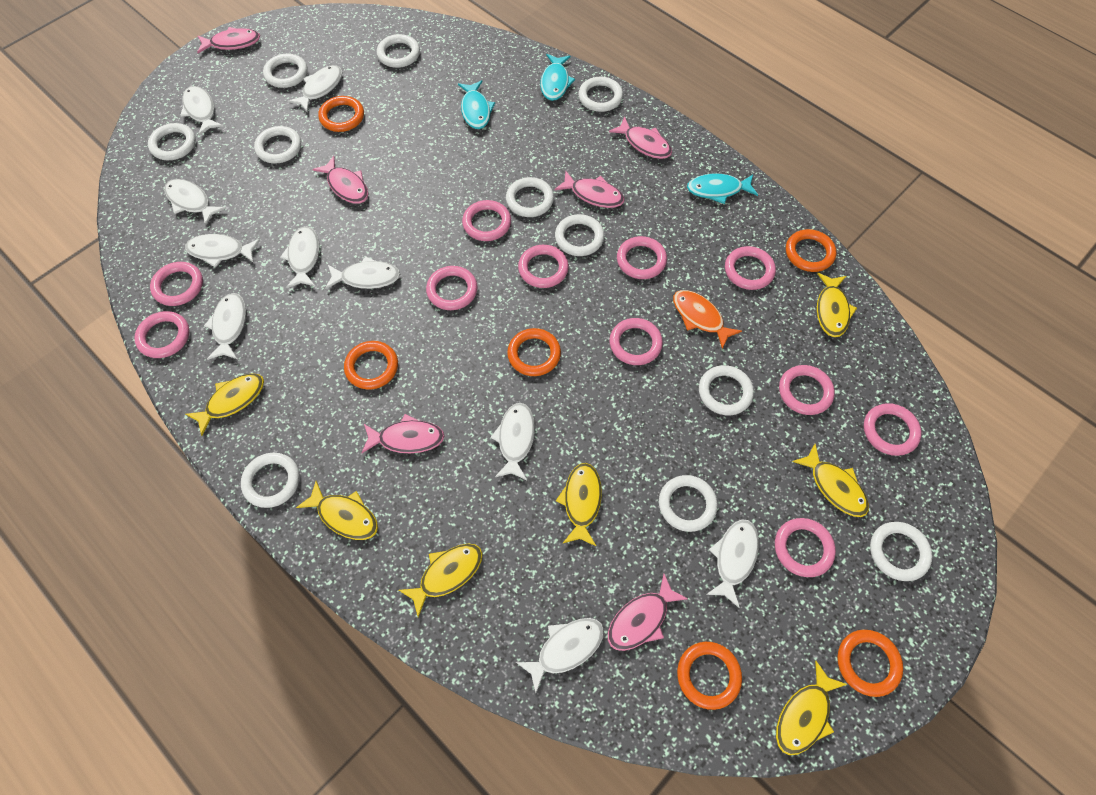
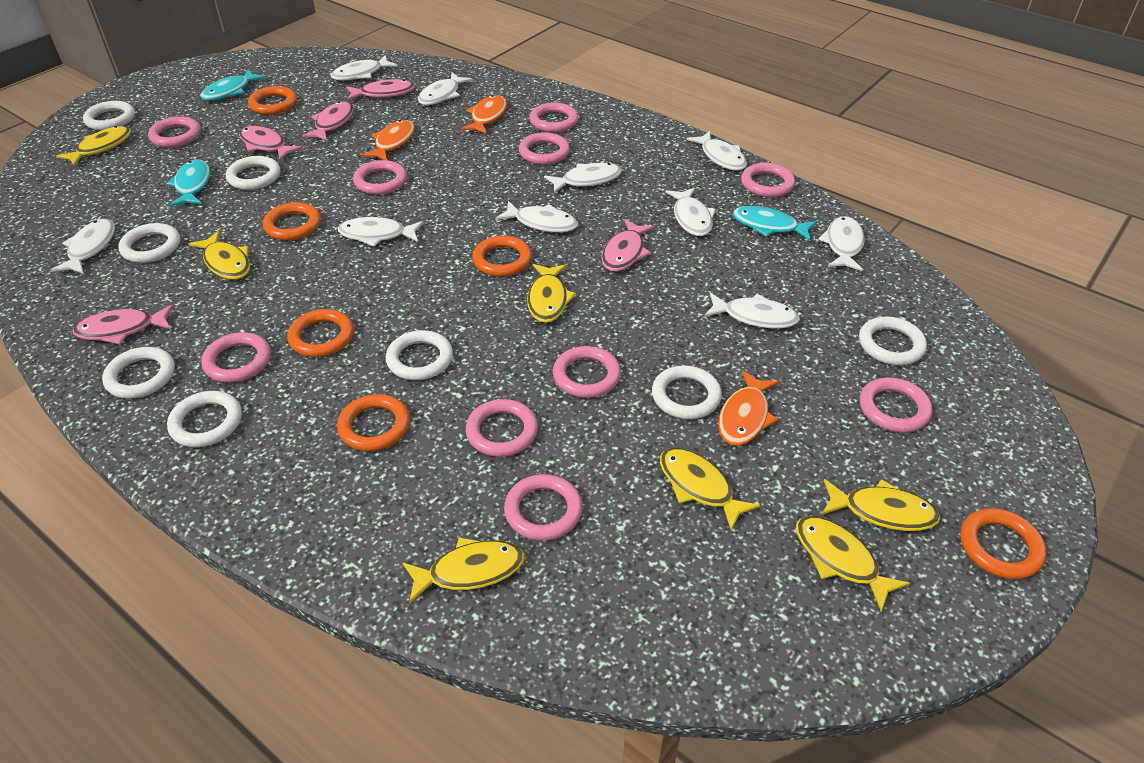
orange fish: 1 -> 3
pink fish: 6 -> 5
pink ring: 11 -> 10
white ring: 11 -> 8

